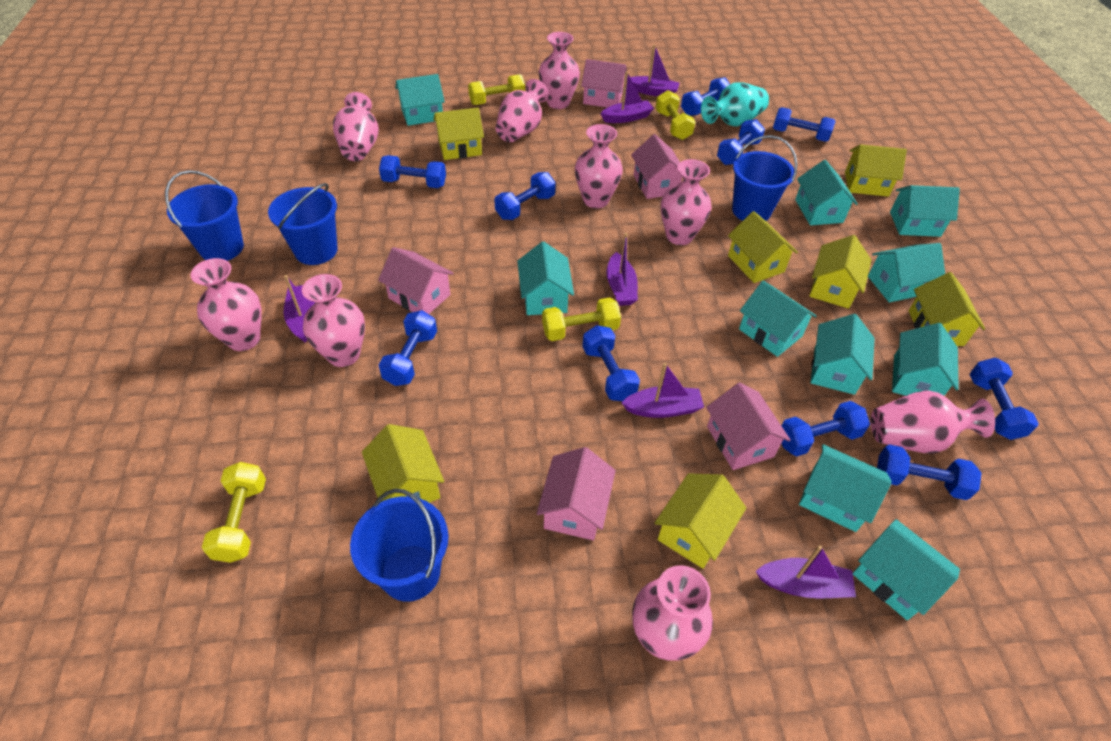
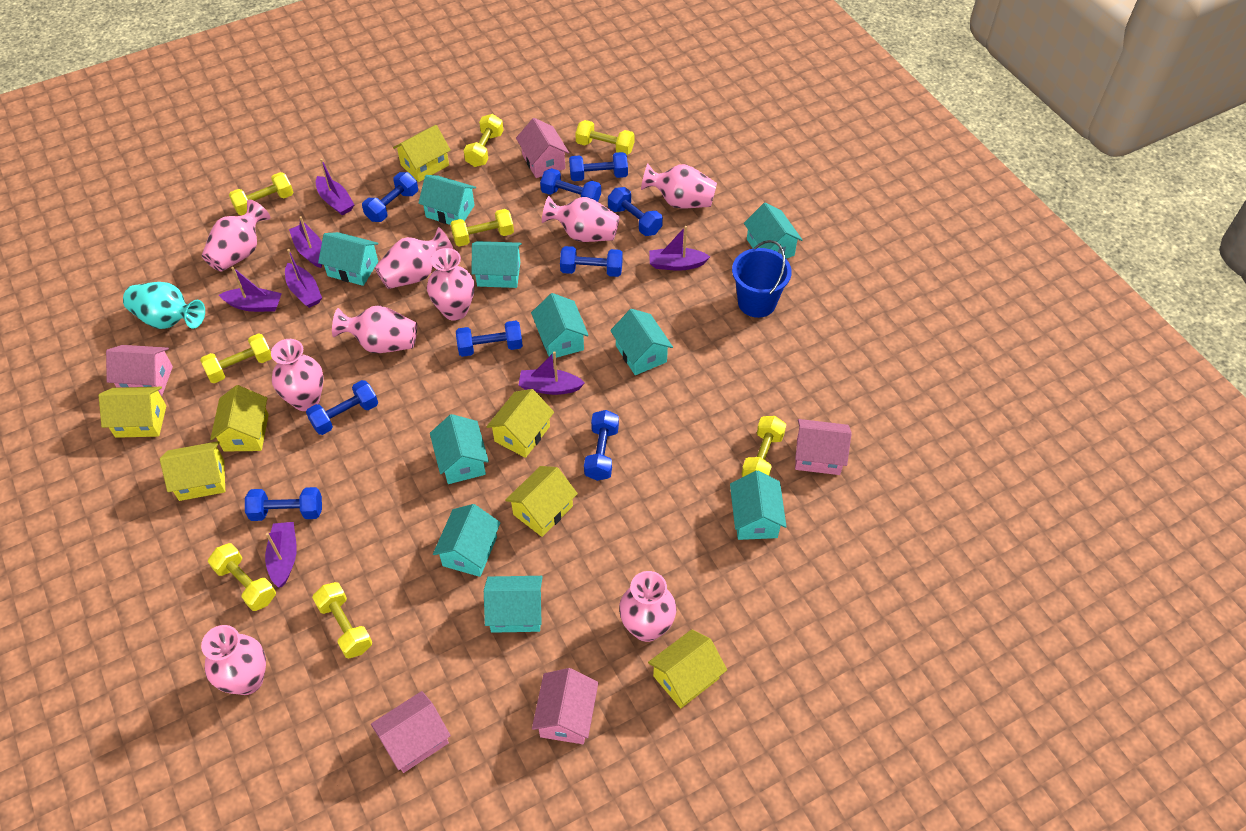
blue bucket: 4 -> 1
blue dumbbell: 10 -> 9
purple boat: 6 -> 7
yellow dumbbell: 4 -> 8

